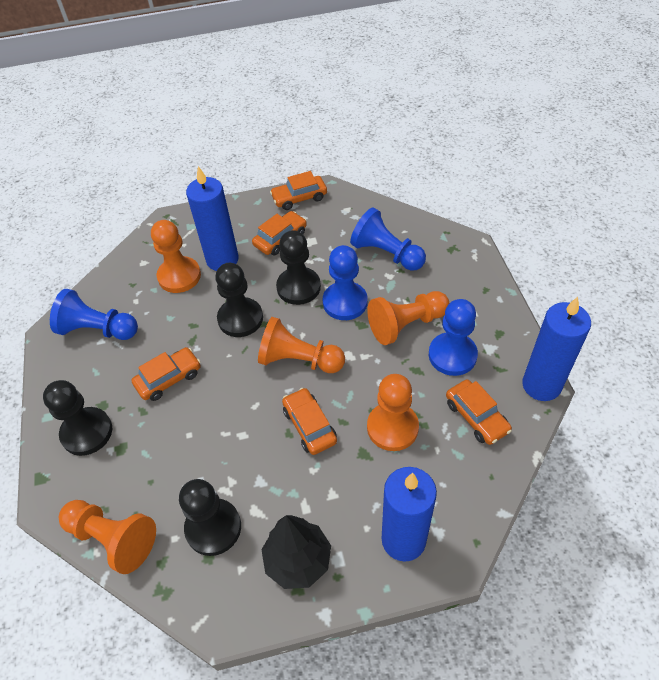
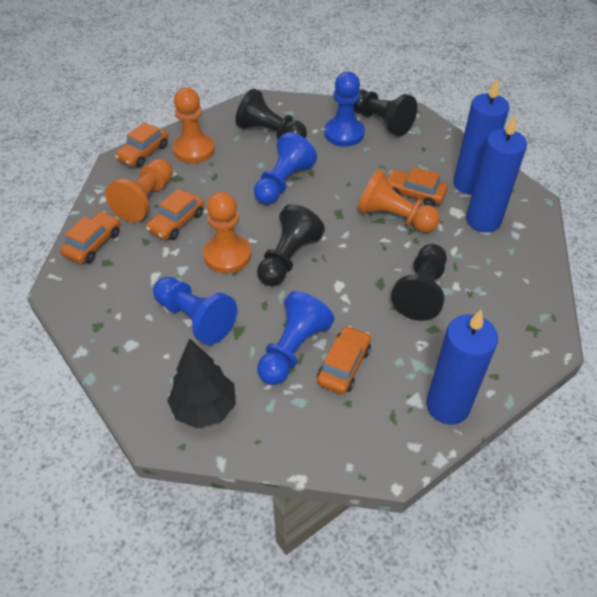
orange pawn: 5 -> 4

